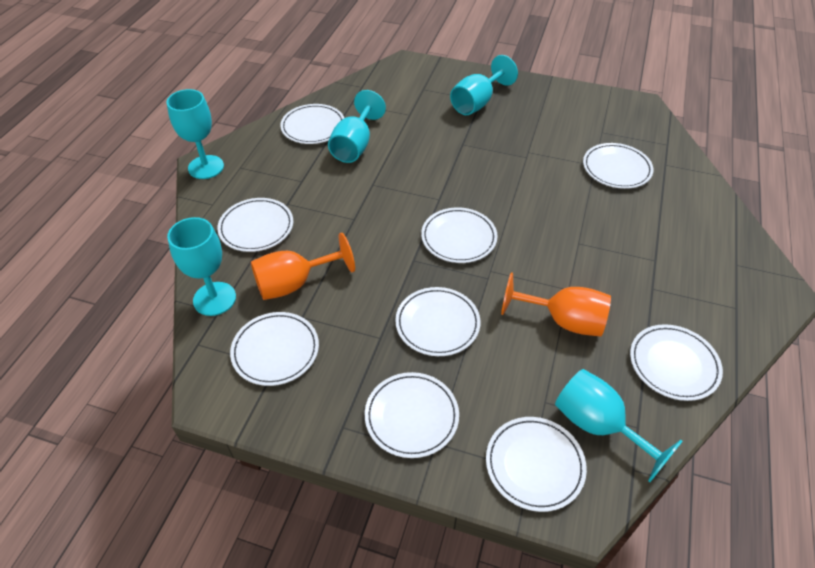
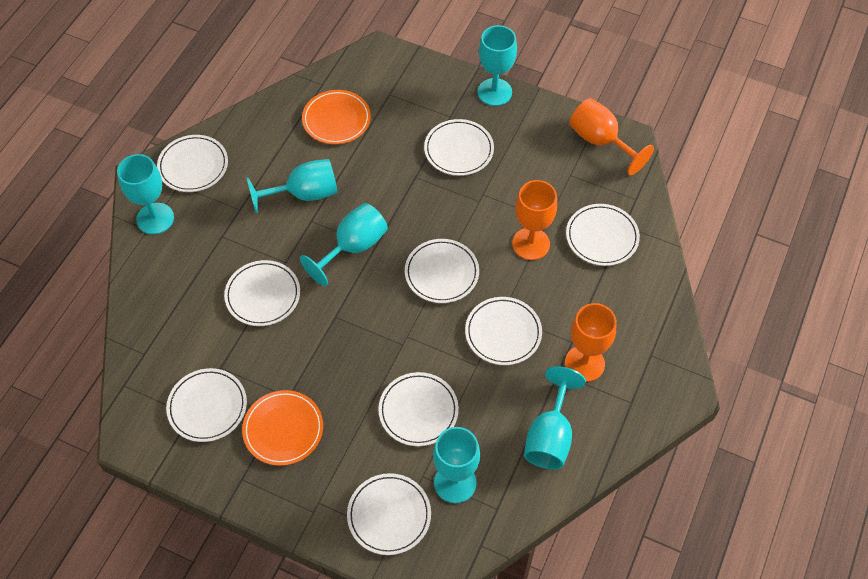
orange goblet: 2 -> 3
orange plate: 0 -> 2
turquoise goblet: 5 -> 6

